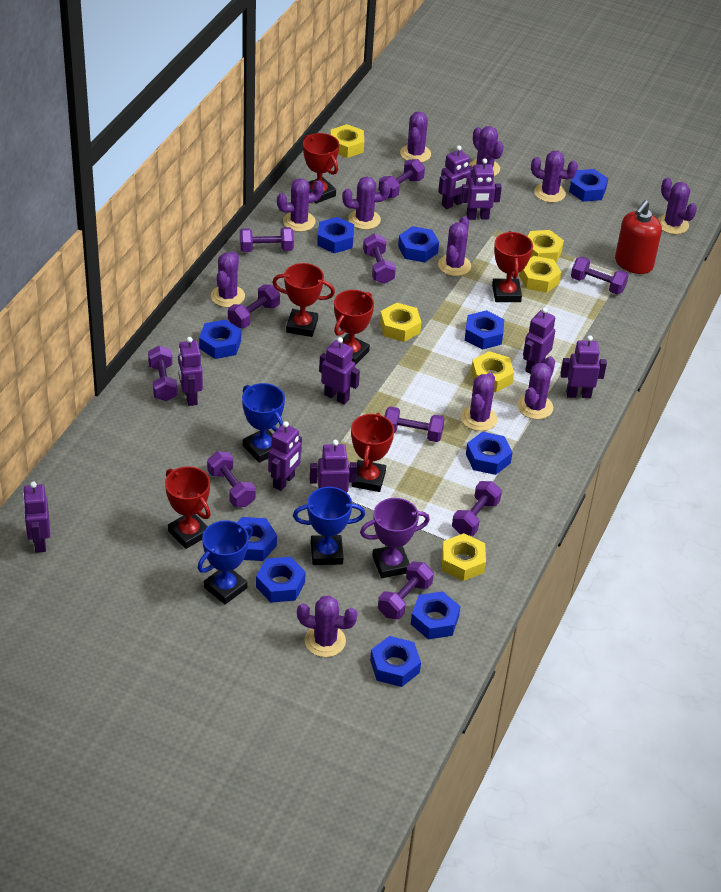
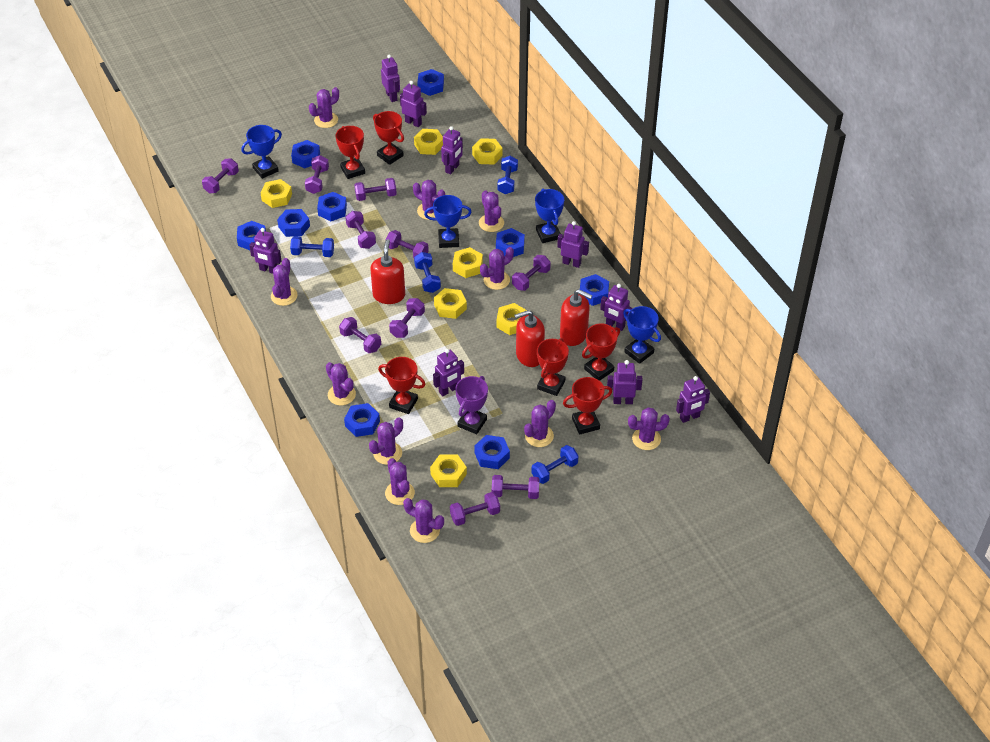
blue dumbbell: 0 -> 4
blue nut: 10 -> 9
blue trophy: 3 -> 4
red soap dispenser: 1 -> 3
yellow nut: 6 -> 7

